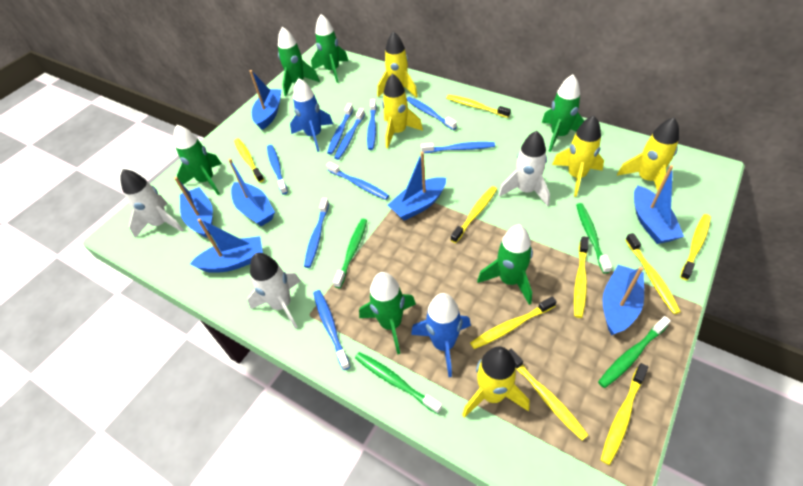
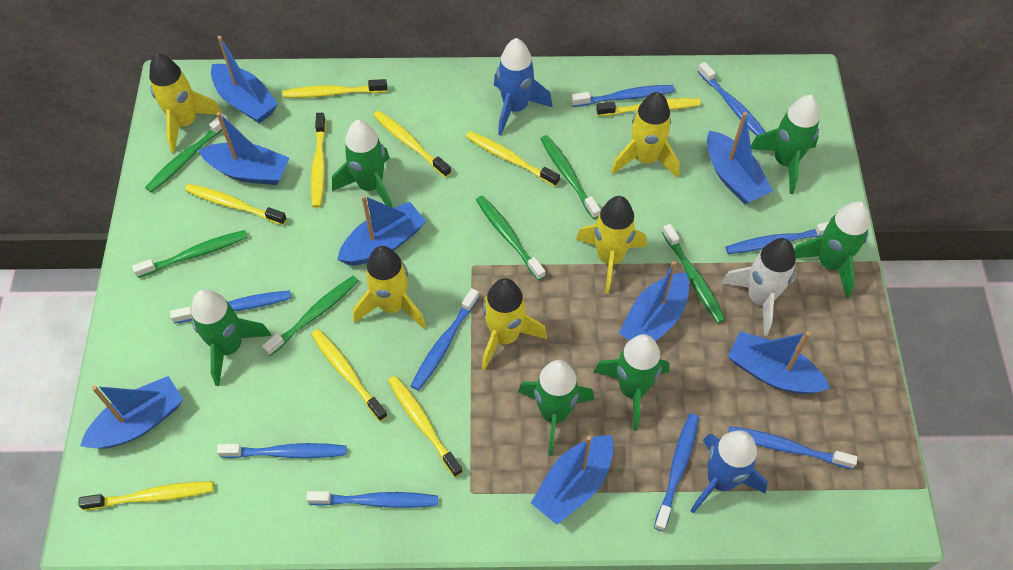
blue boat: 7 -> 8
green toothbrush: 4 -> 6
white rocket: 3 -> 1

